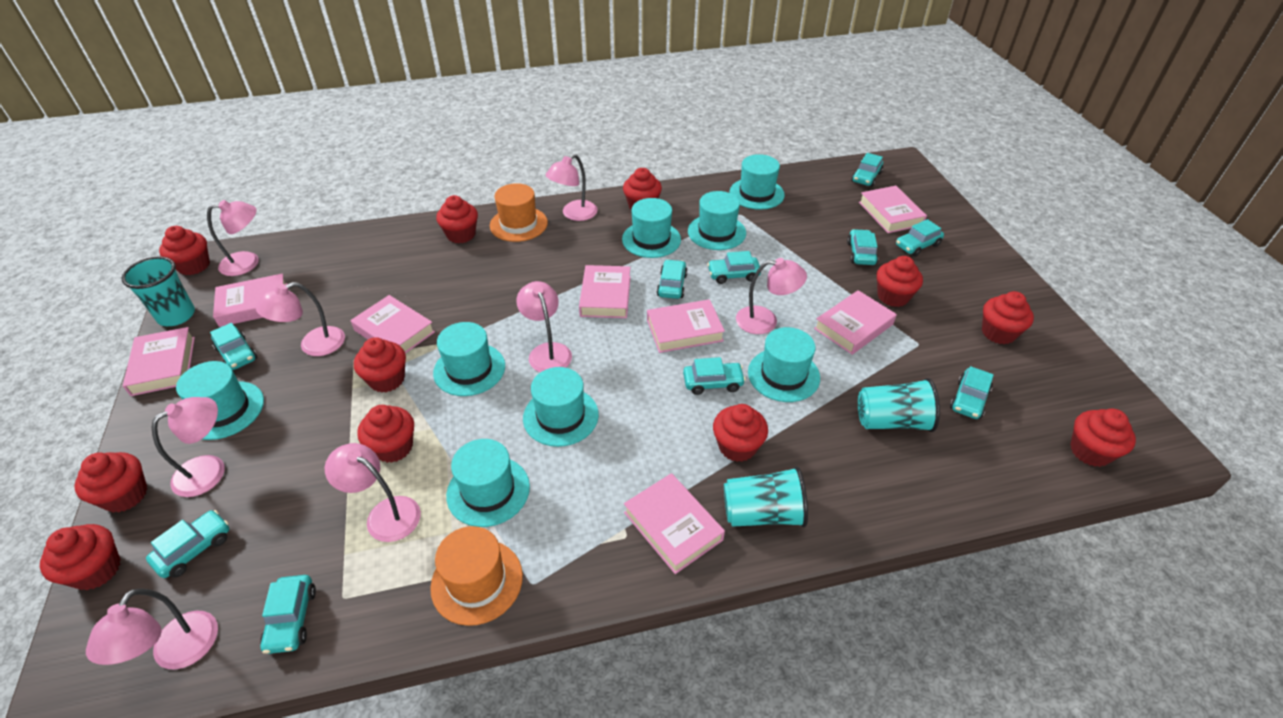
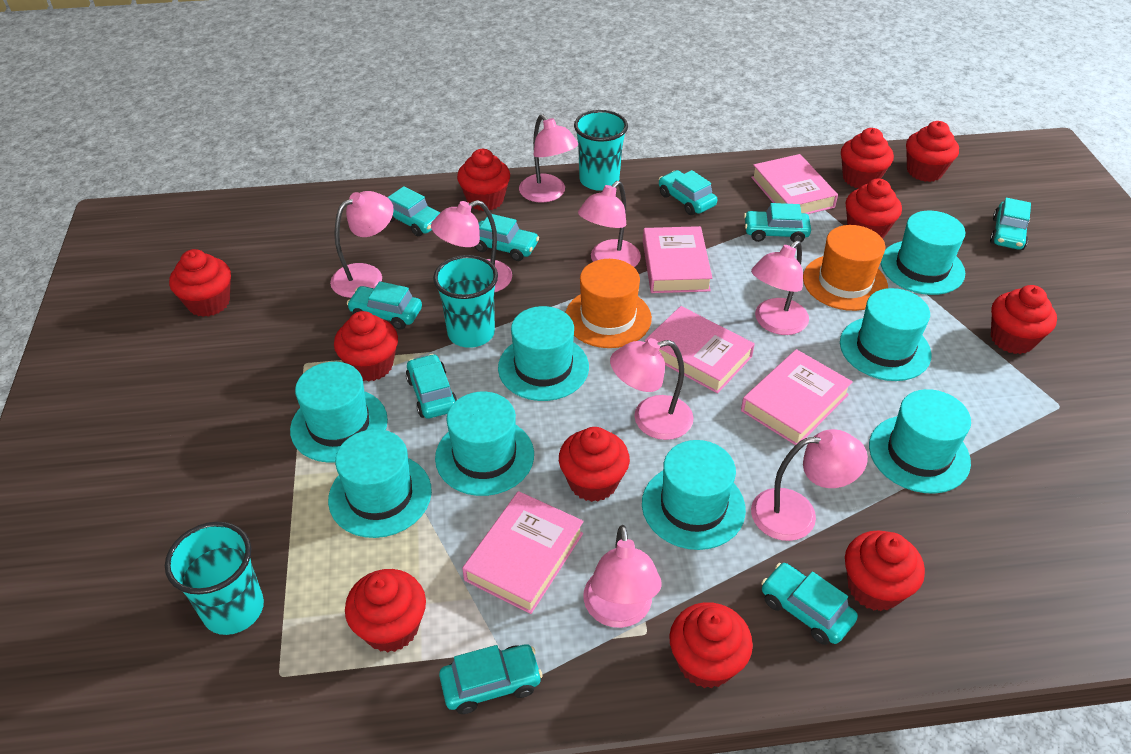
pink book: 8 -> 5
turquoise car: 10 -> 9

